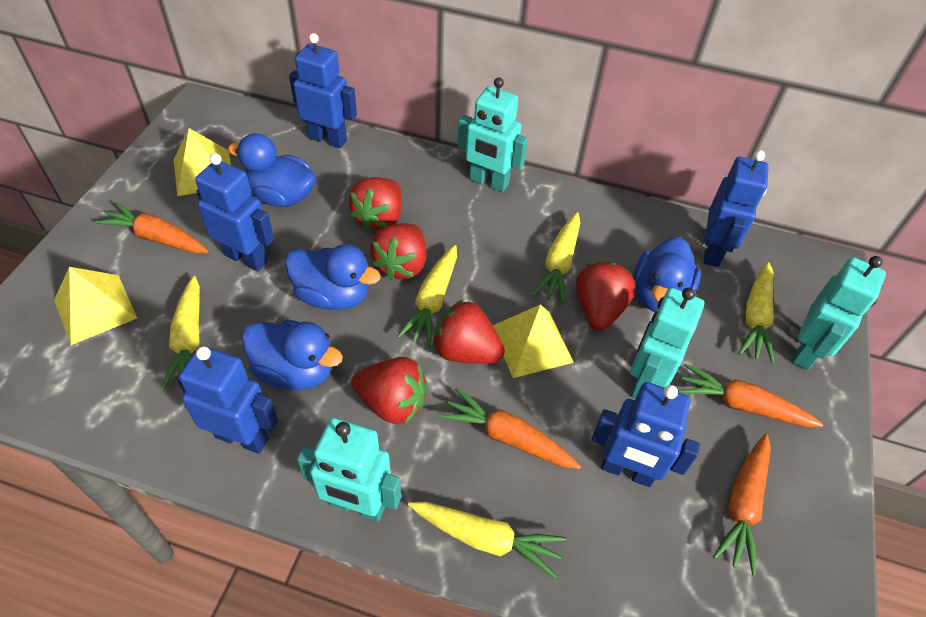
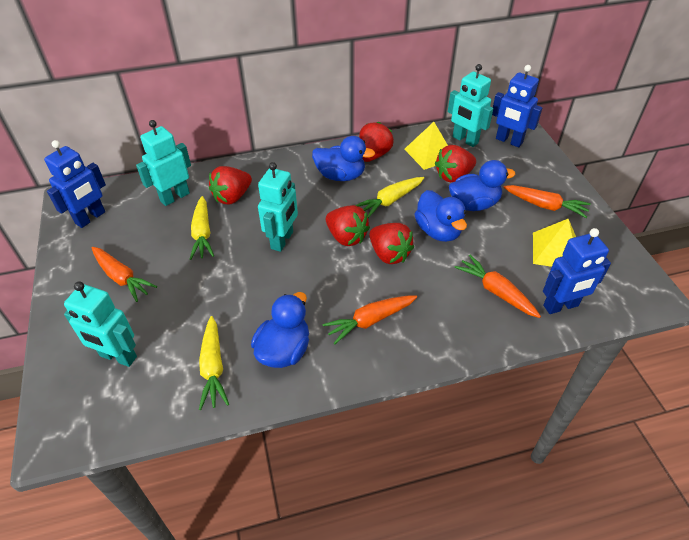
blue robot: 5 -> 3
yellow carrot: 5 -> 3
yellow pyramid: 3 -> 2

